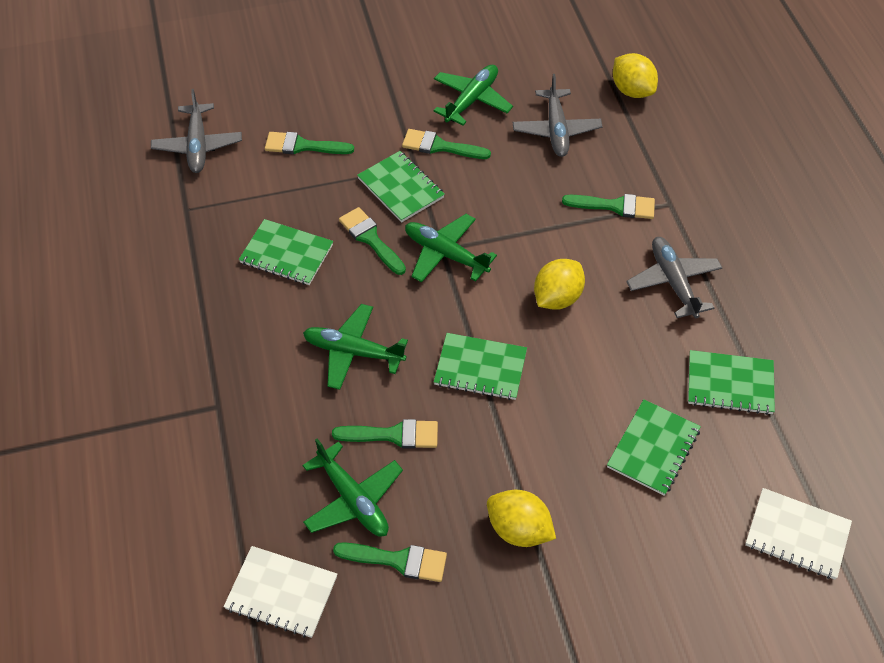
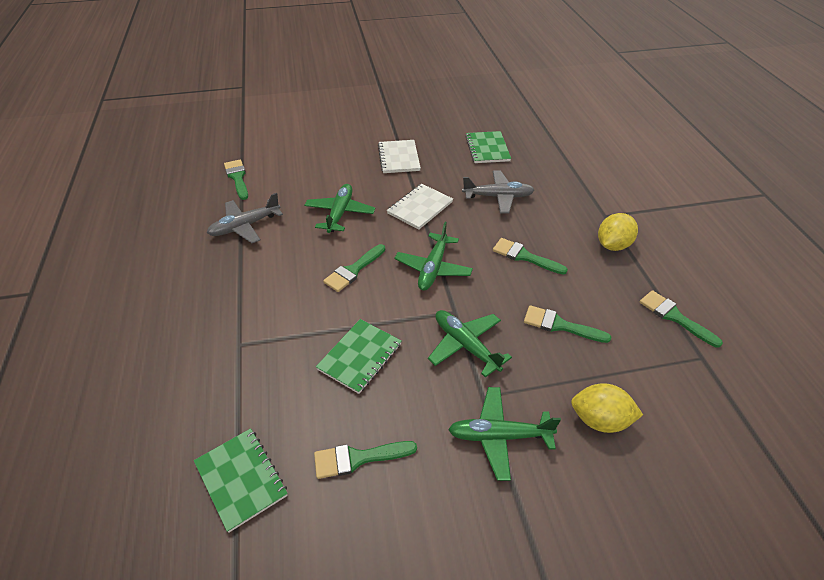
green notebook: 5 -> 3
grey plane: 3 -> 2
yellow lemon: 3 -> 2

